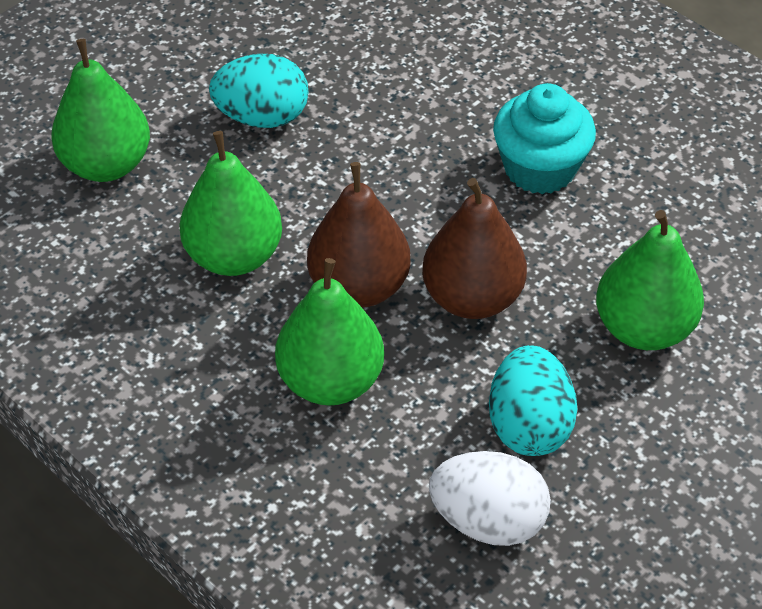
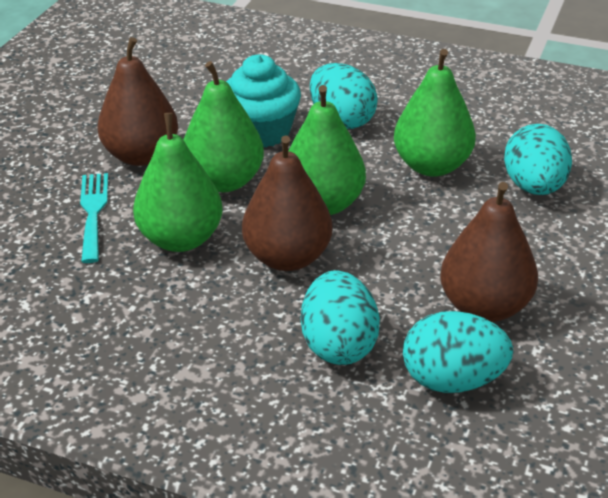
brown pear: 2 -> 3
turquoise egg: 2 -> 4
turquoise fork: 0 -> 1
white egg: 1 -> 0

